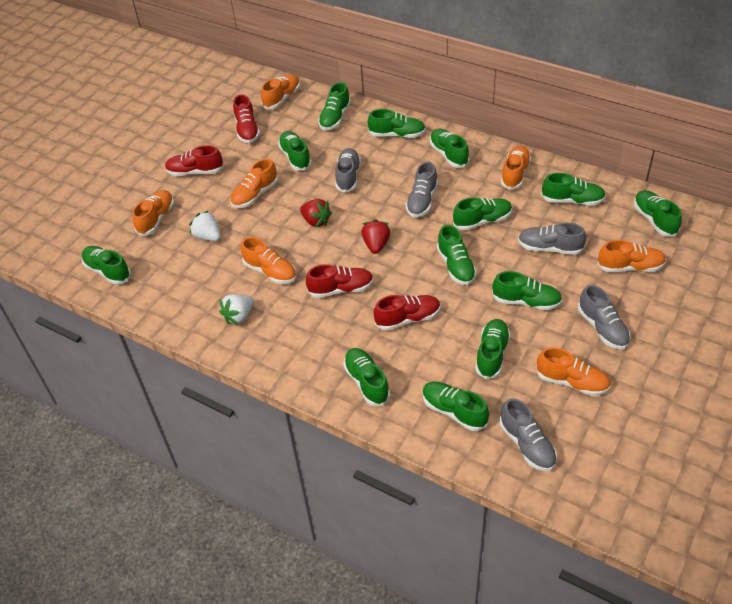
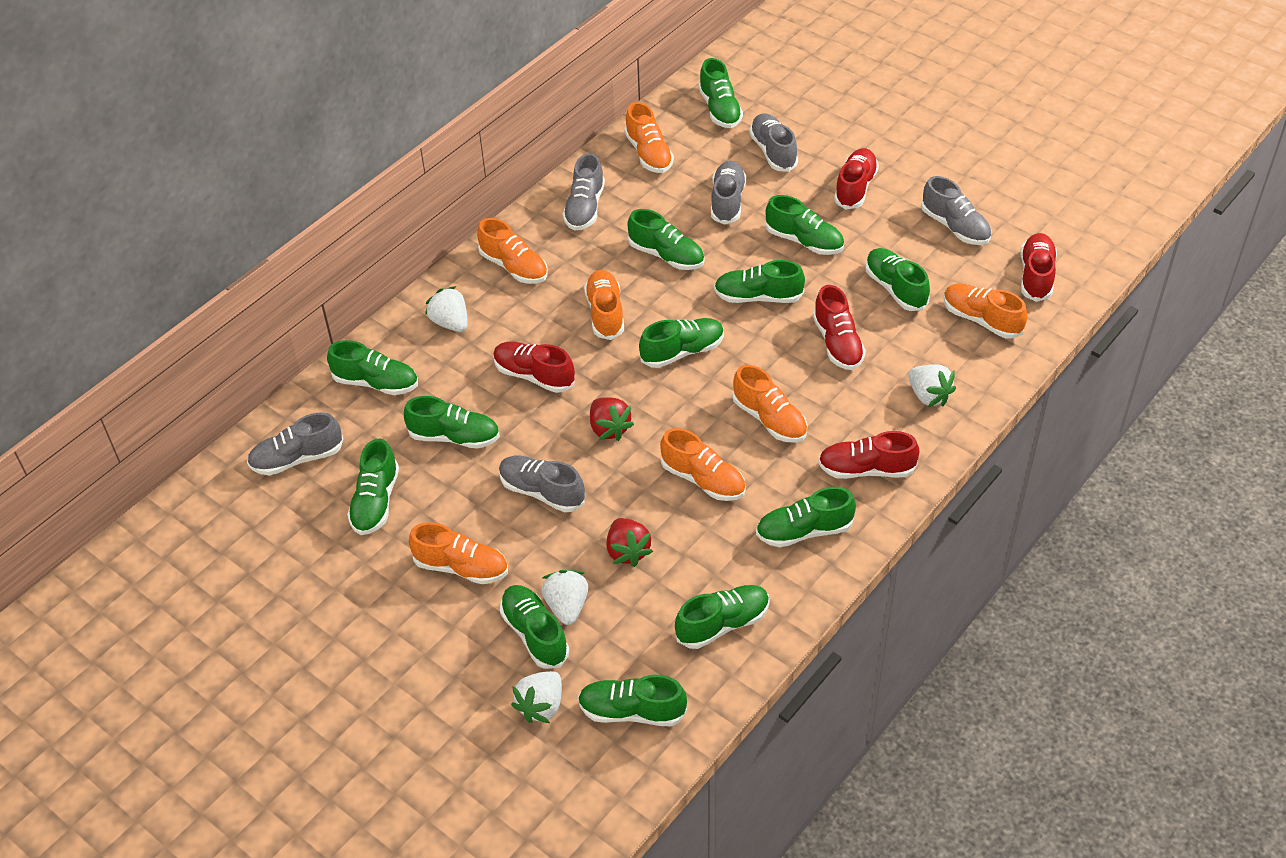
grey shoe: 5 -> 6
red shoe: 4 -> 5
white strawberry: 2 -> 4

